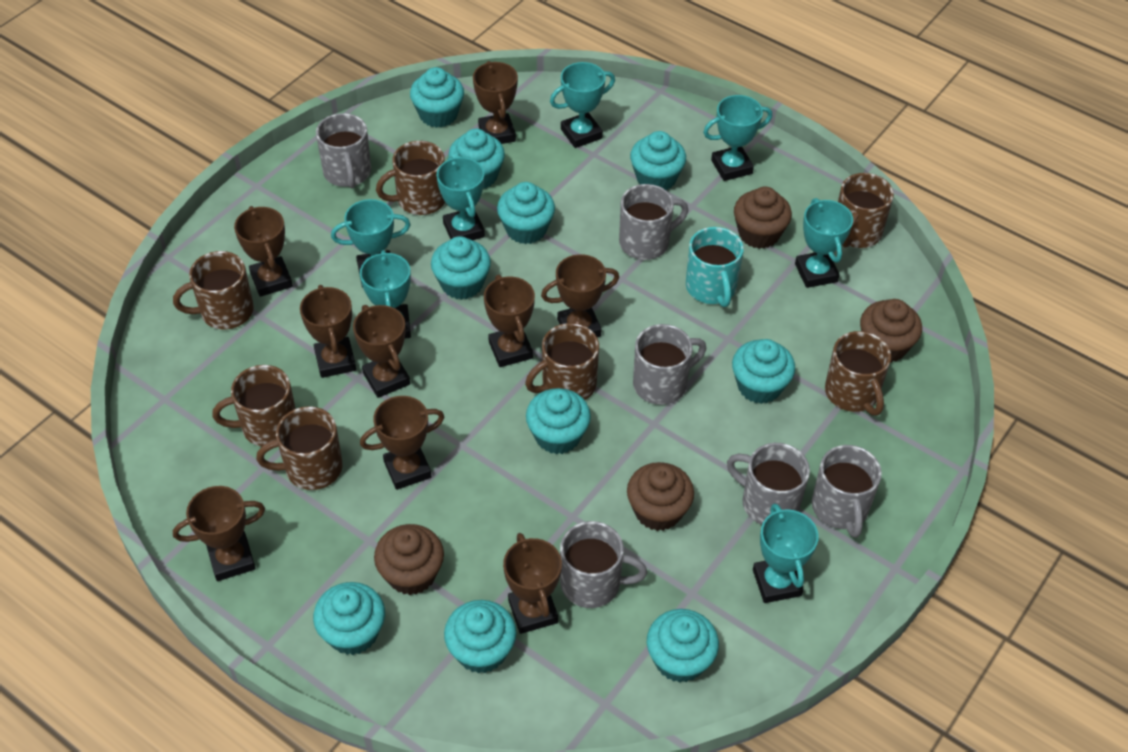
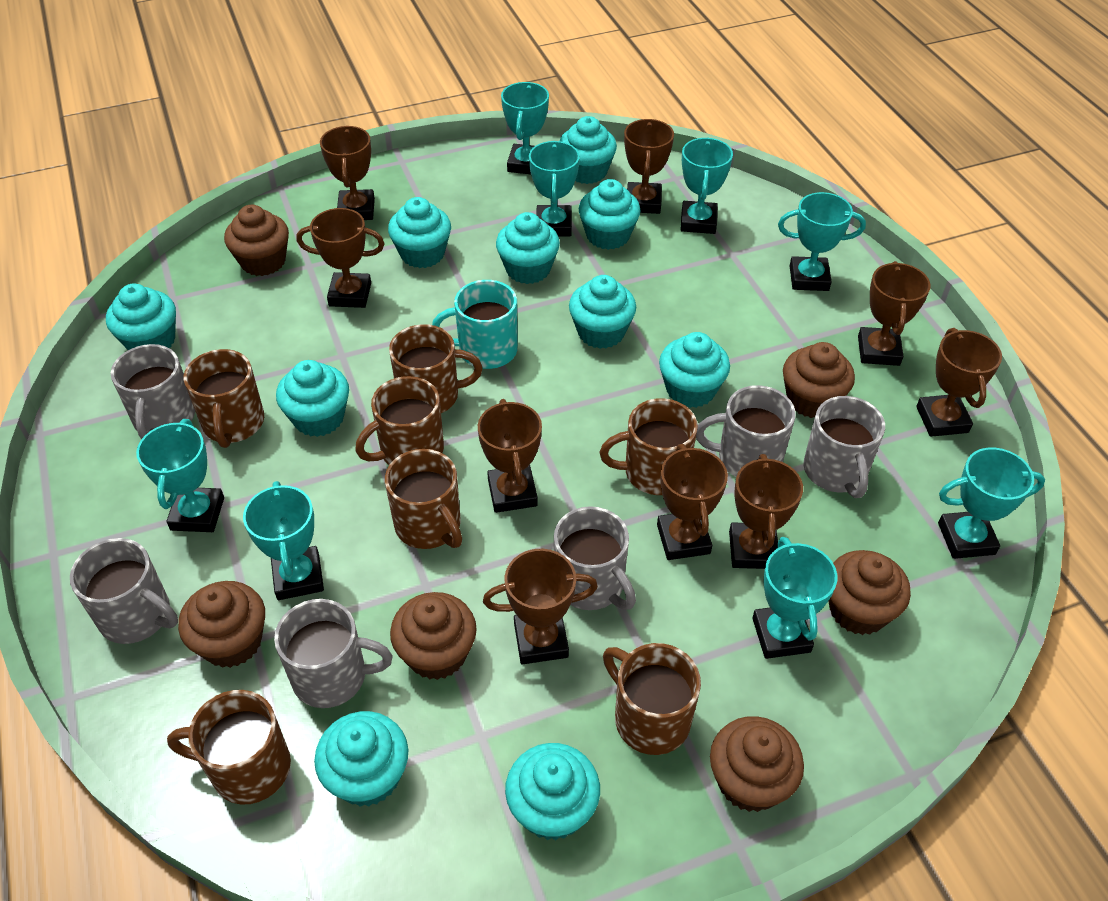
brown cupcake: 4 -> 6
turquoise trophy: 7 -> 8

